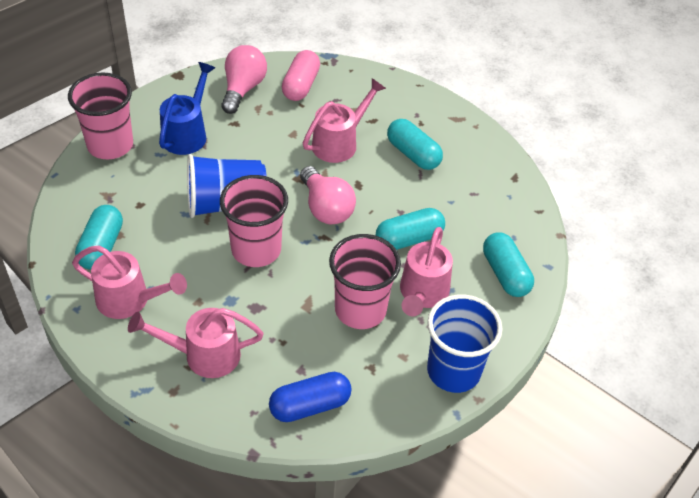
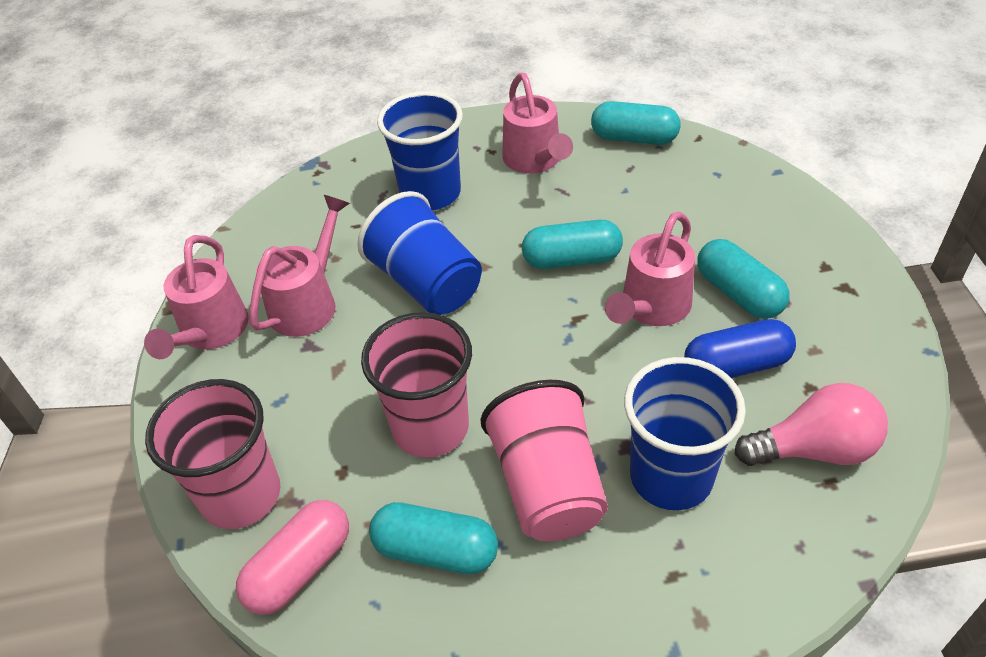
blue cup: 2 -> 3
blue watering can: 1 -> 0
pink light bulb: 2 -> 1

